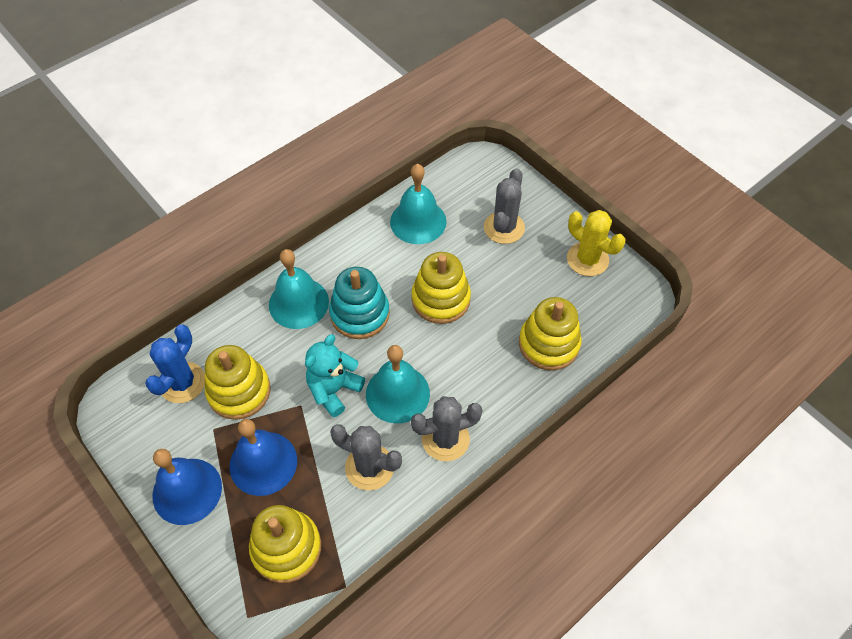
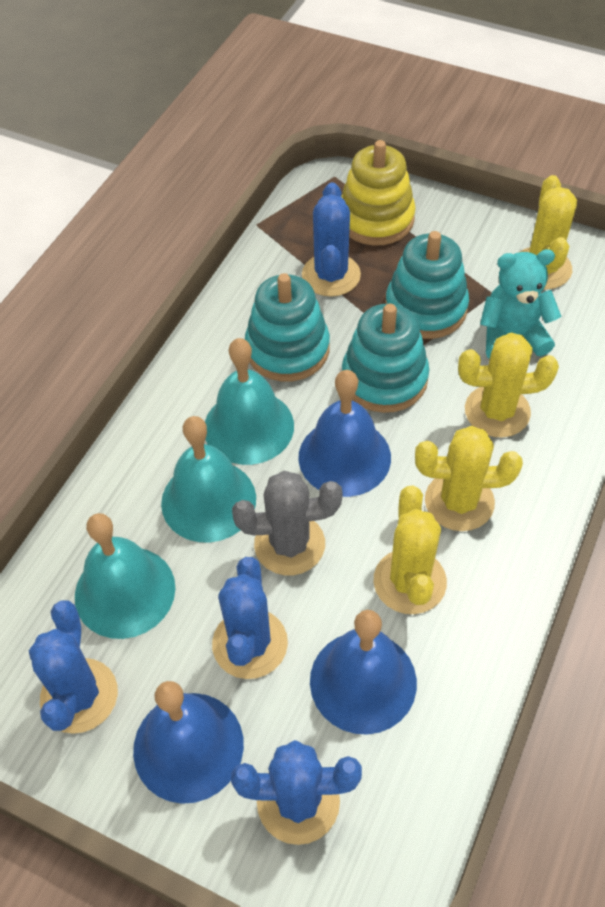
blue bell: 2 -> 3
blue cactus: 1 -> 4
grey cactus: 3 -> 1
turquoise stacking toy: 1 -> 3
yellow cactus: 1 -> 4
yellow stacking toy: 4 -> 1

